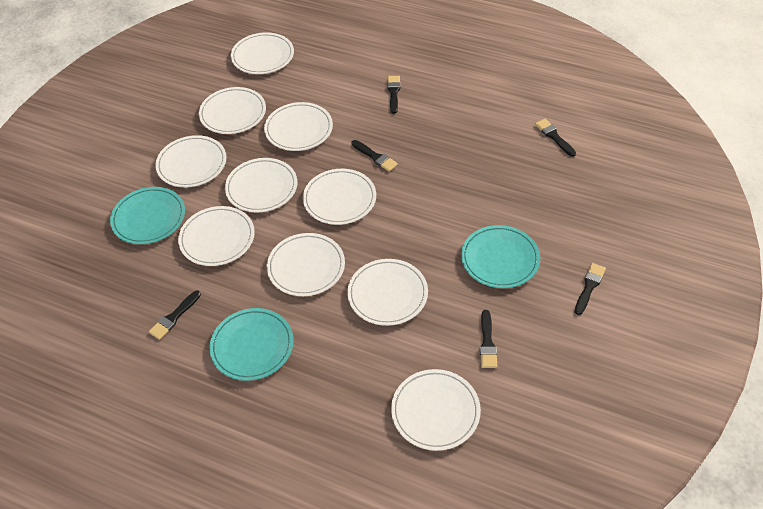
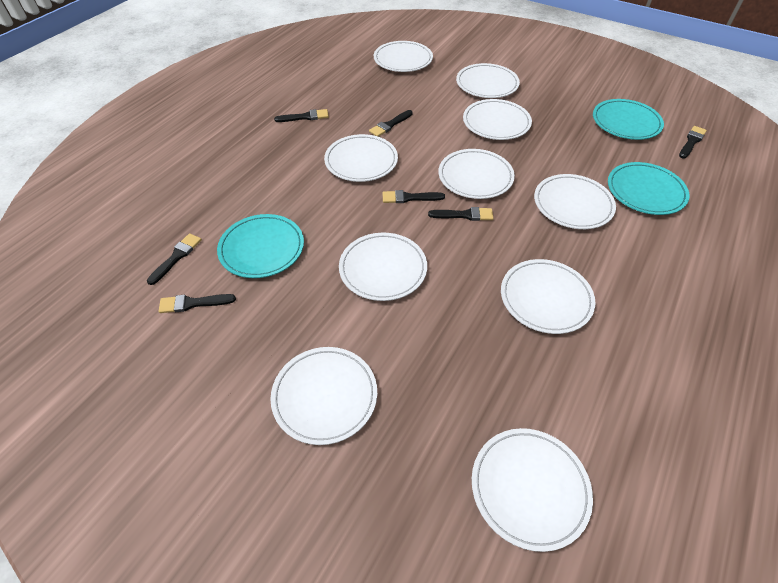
black brush: 6 -> 7

